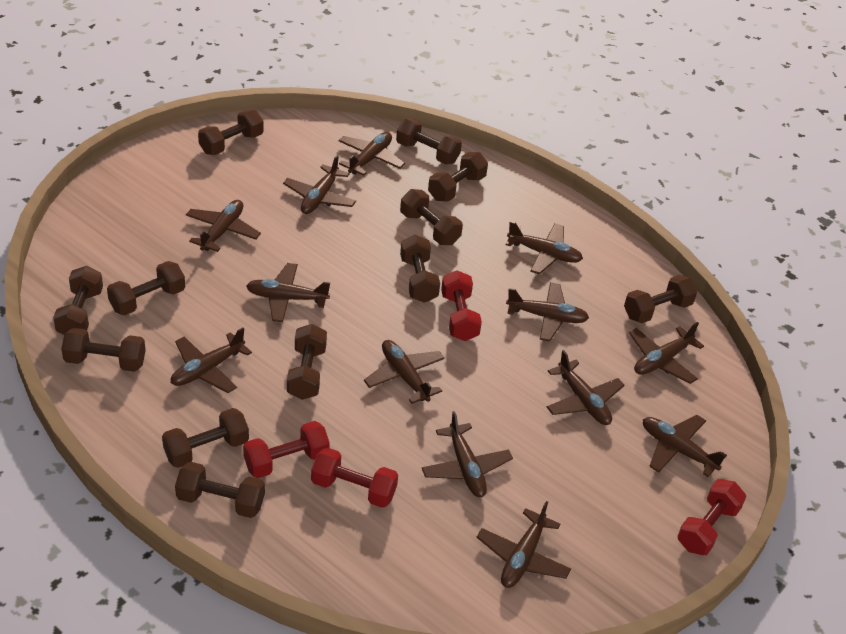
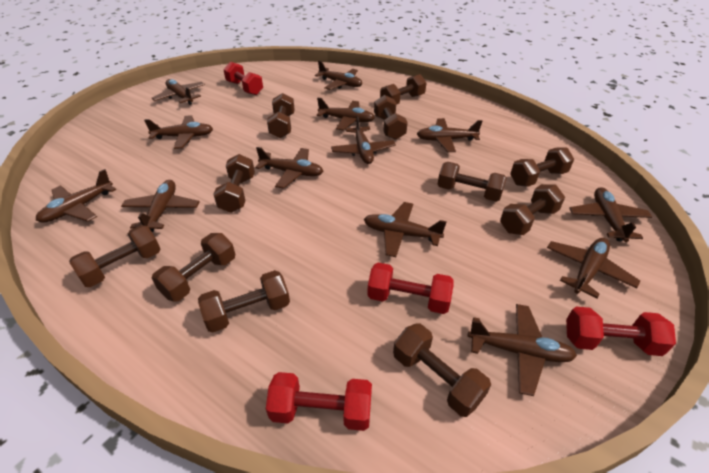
brown dumbbell: 12 -> 11

